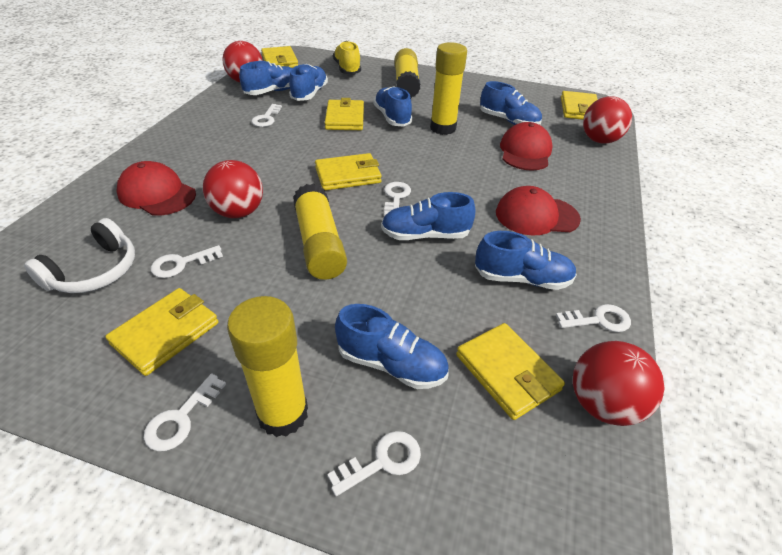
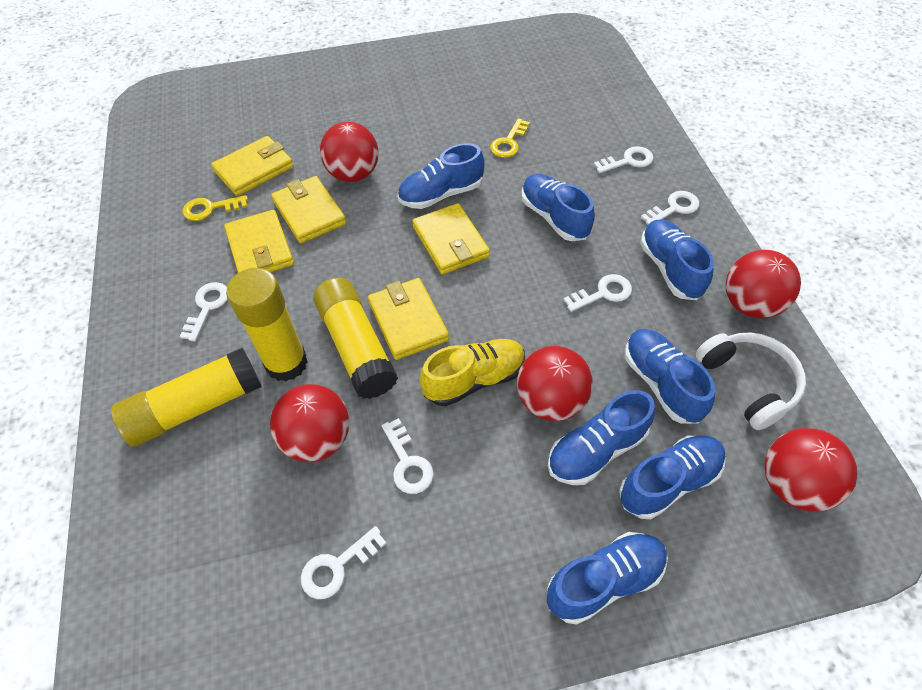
red ball: 4 -> 5
red cap: 3 -> 0
yellow glue stick: 4 -> 3
yellow key: 0 -> 2
yellow wallet: 6 -> 5

